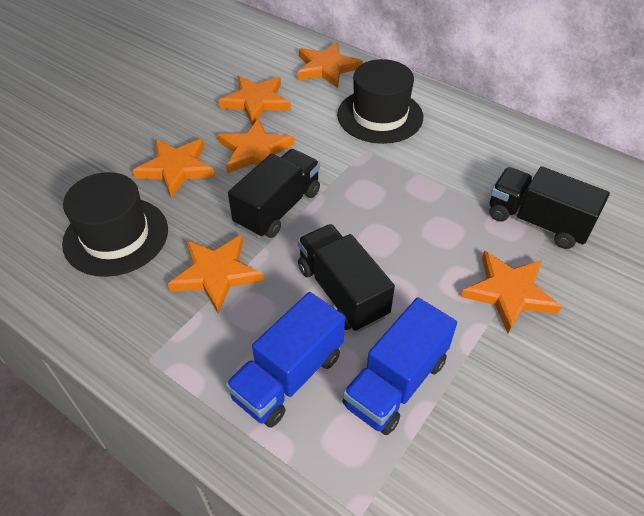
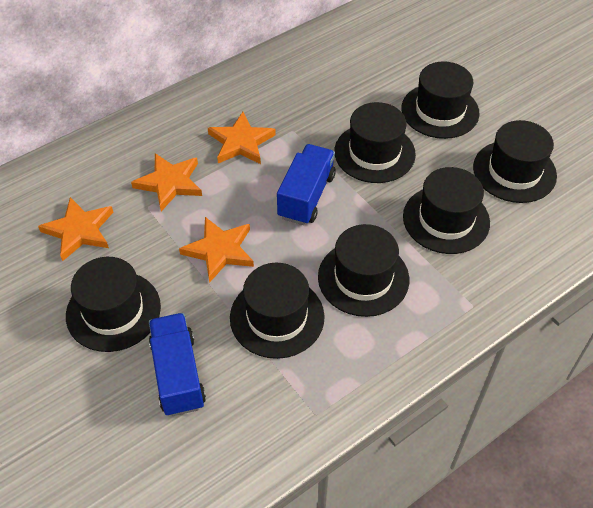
black hat: 2 -> 7
black truck: 3 -> 0
orange star: 6 -> 4

